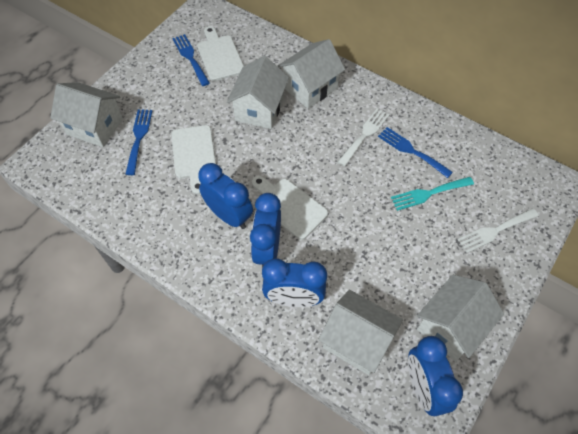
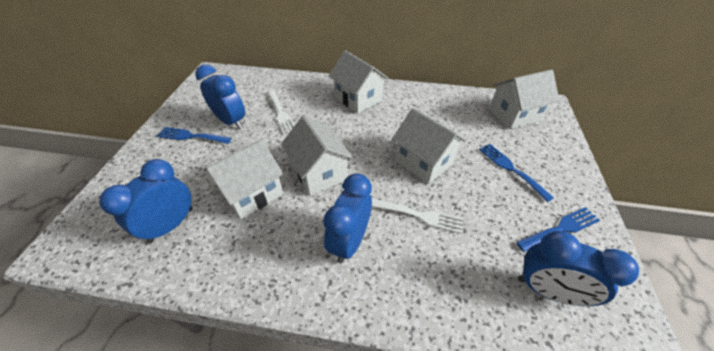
turquoise fork: 1 -> 0
white cutting board: 3 -> 0

